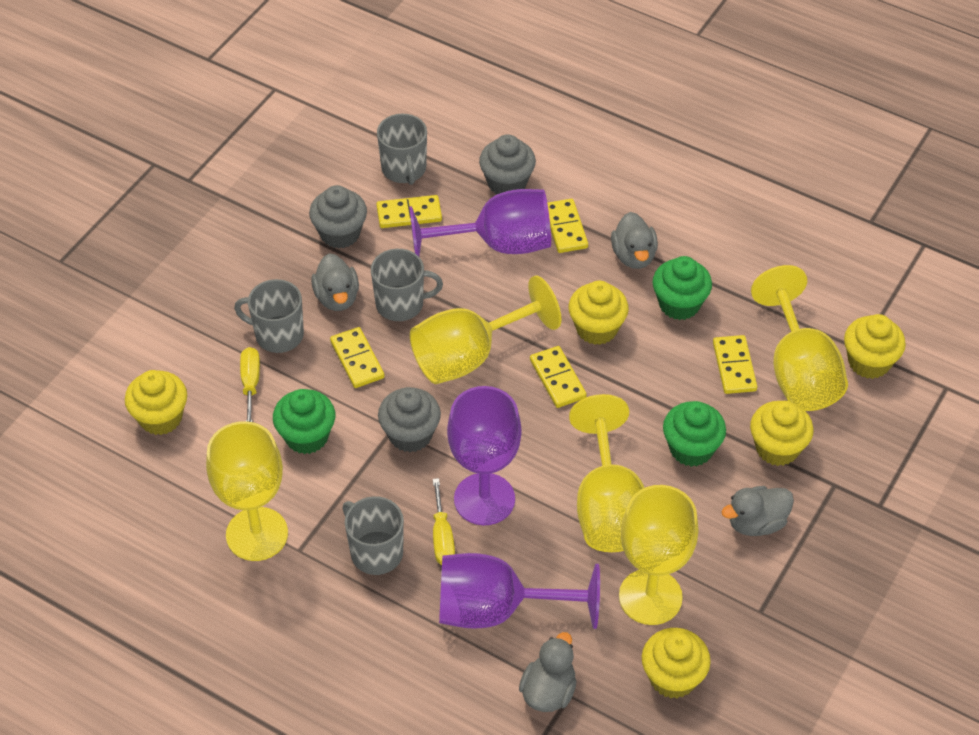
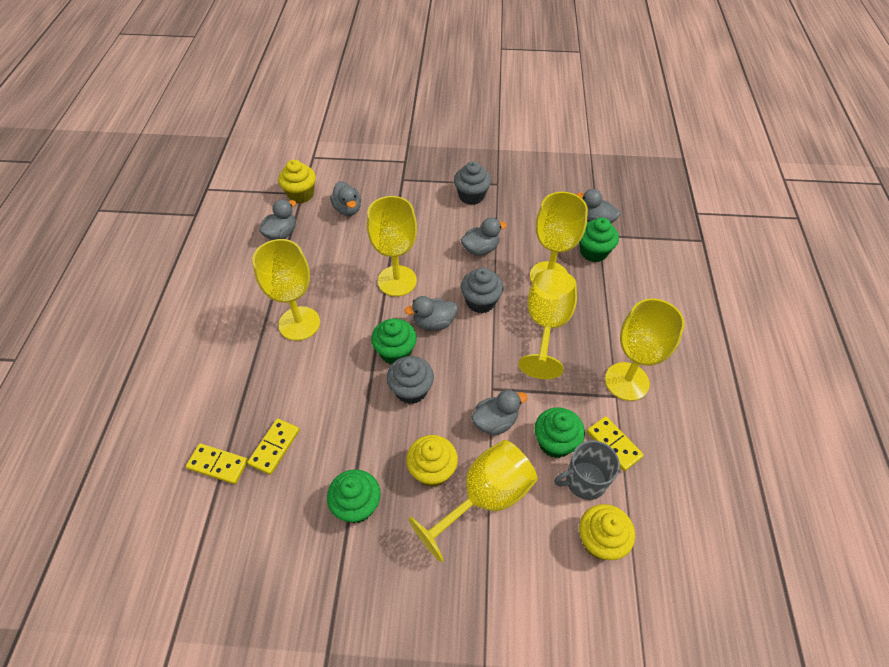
green cupcake: 3 -> 4
grey duck: 4 -> 6
grey mug: 4 -> 1
purple goblet: 3 -> 0
yellow cupcake: 5 -> 3
yellow domino: 5 -> 3
yellow goblet: 5 -> 6
yellow screwdriver: 2 -> 0

